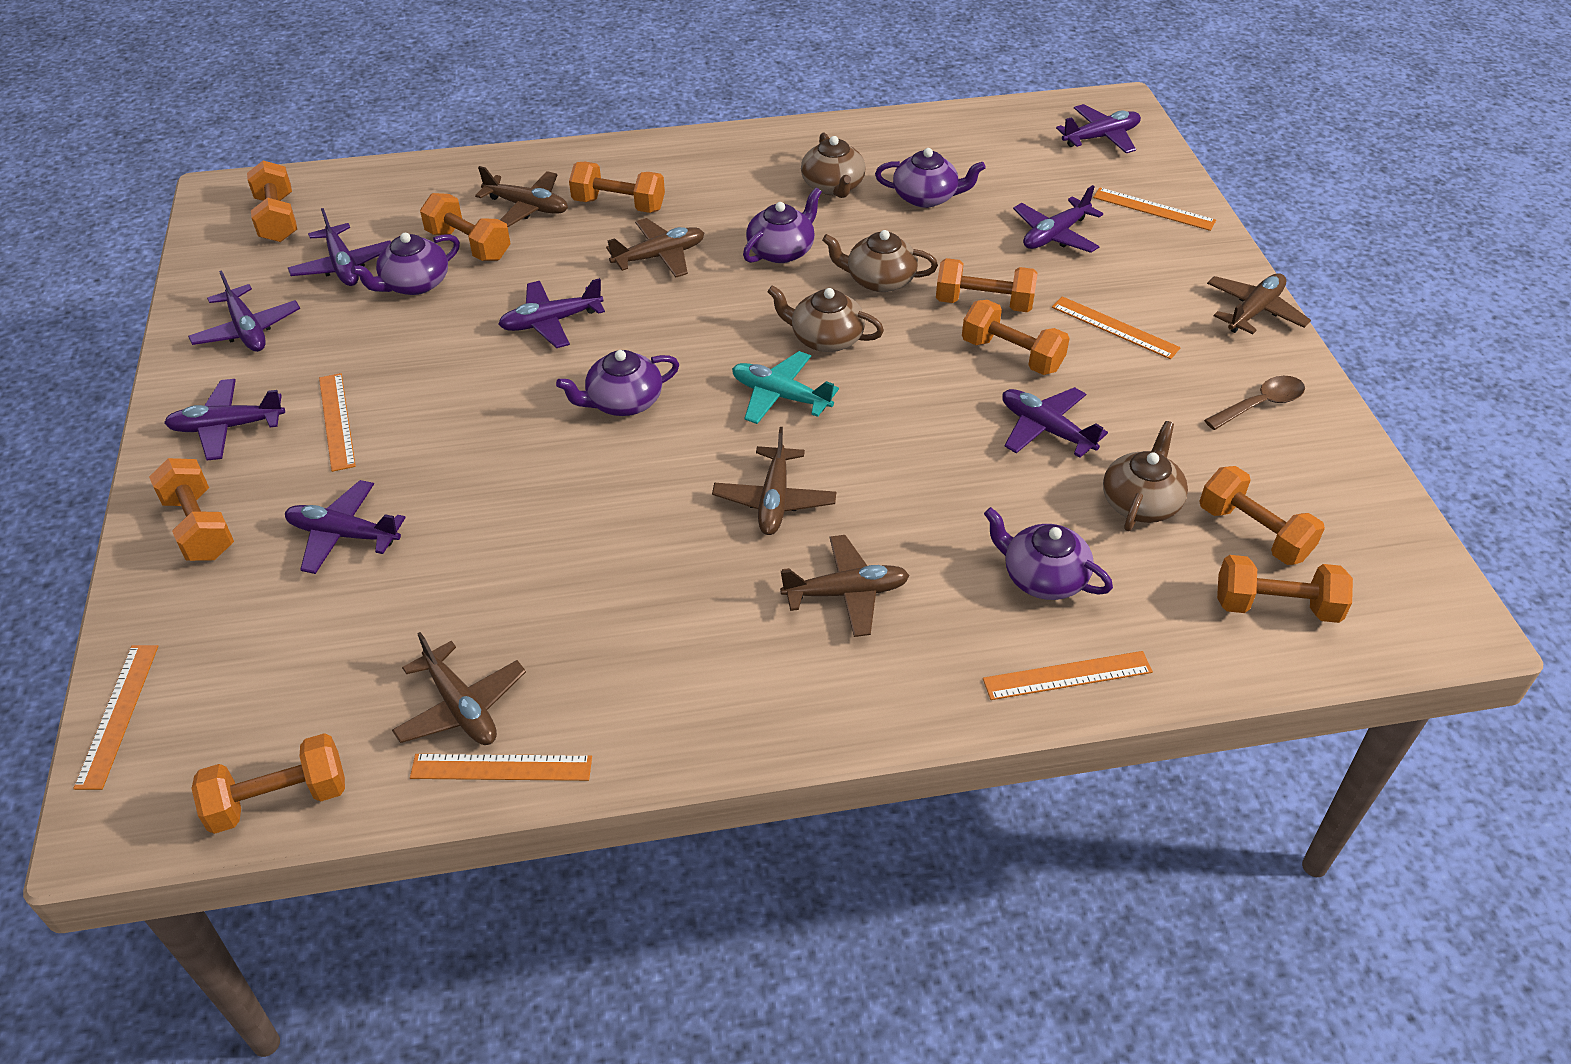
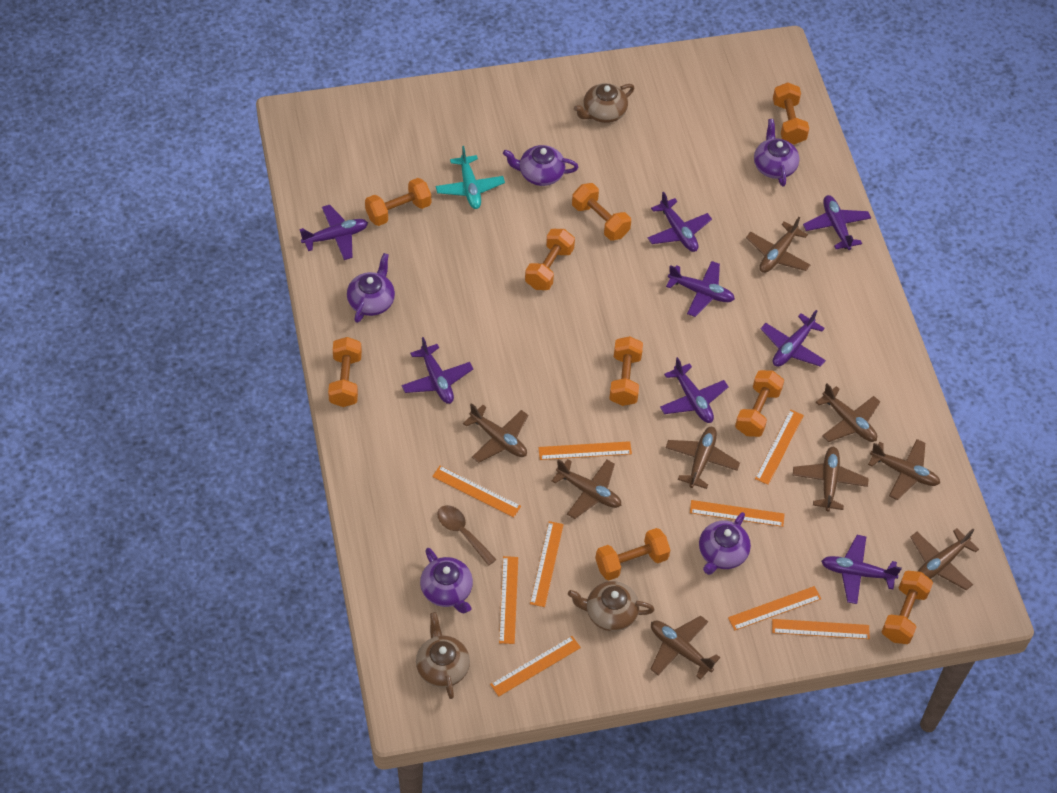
brown plane: 6 -> 9
brown teapot: 4 -> 3
orange ruler: 6 -> 9

